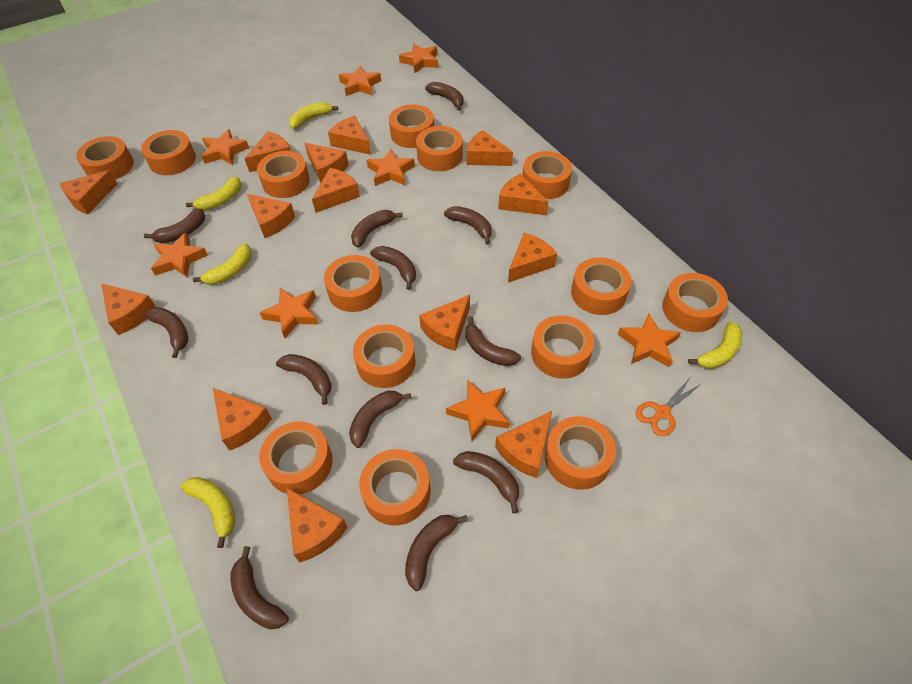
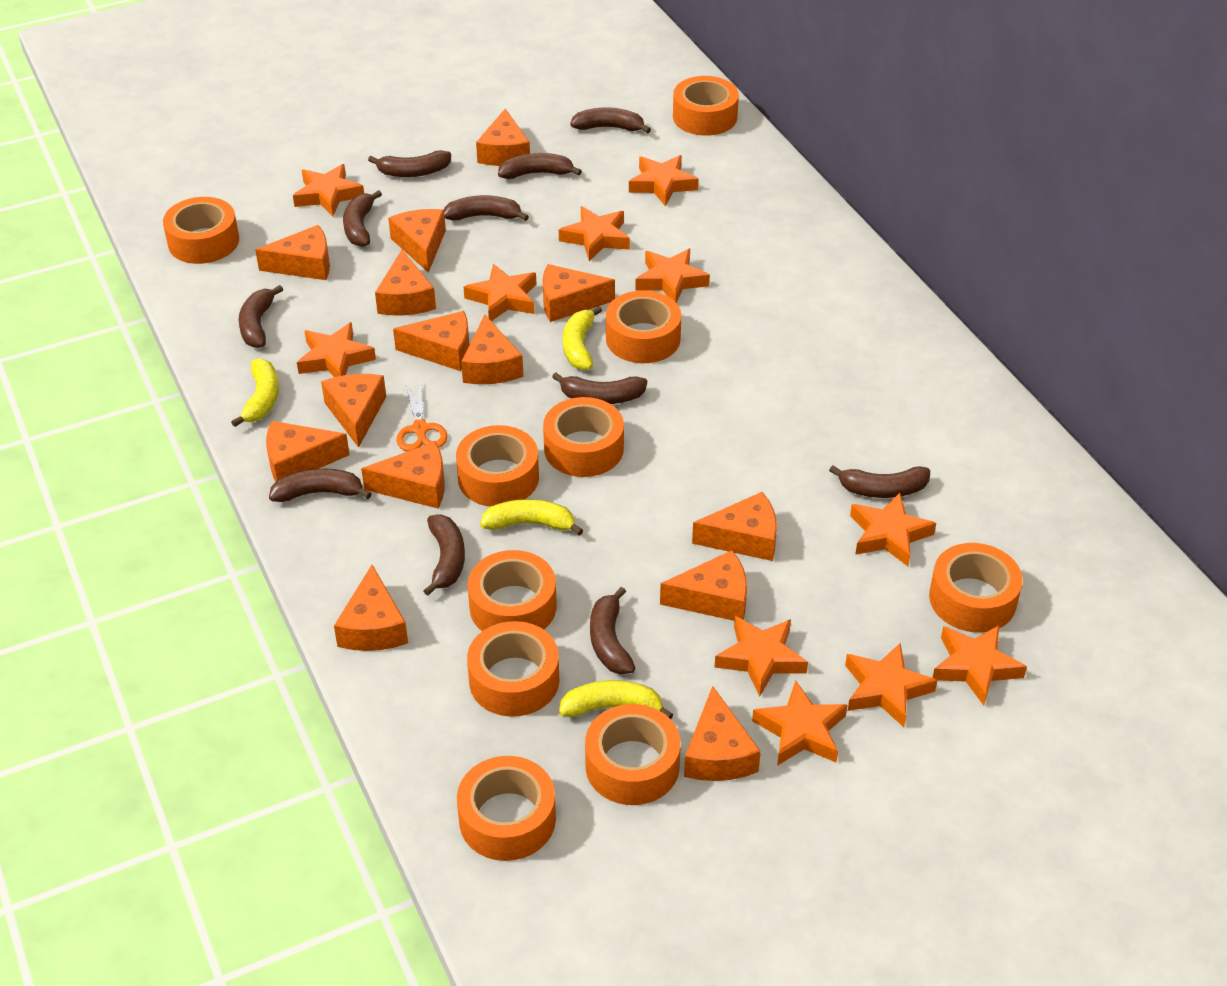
brown banana: 12 -> 11
orange star: 8 -> 11
orange tape: 14 -> 10
yellow banana: 5 -> 4

